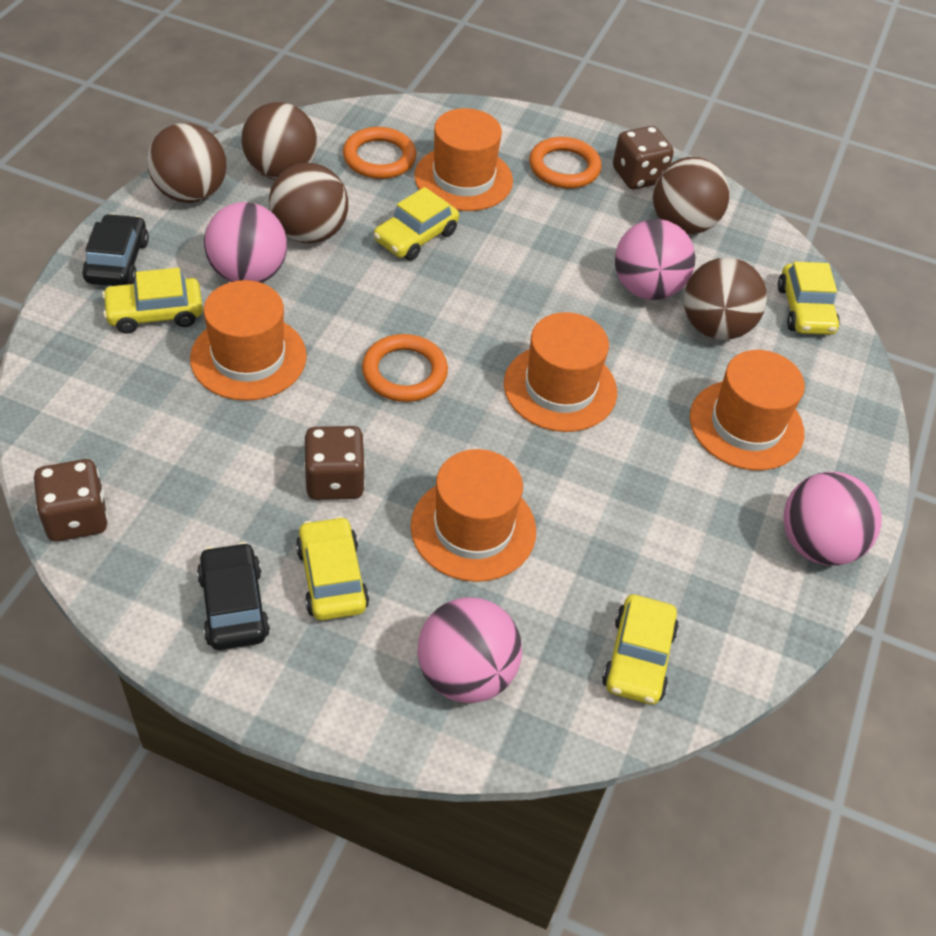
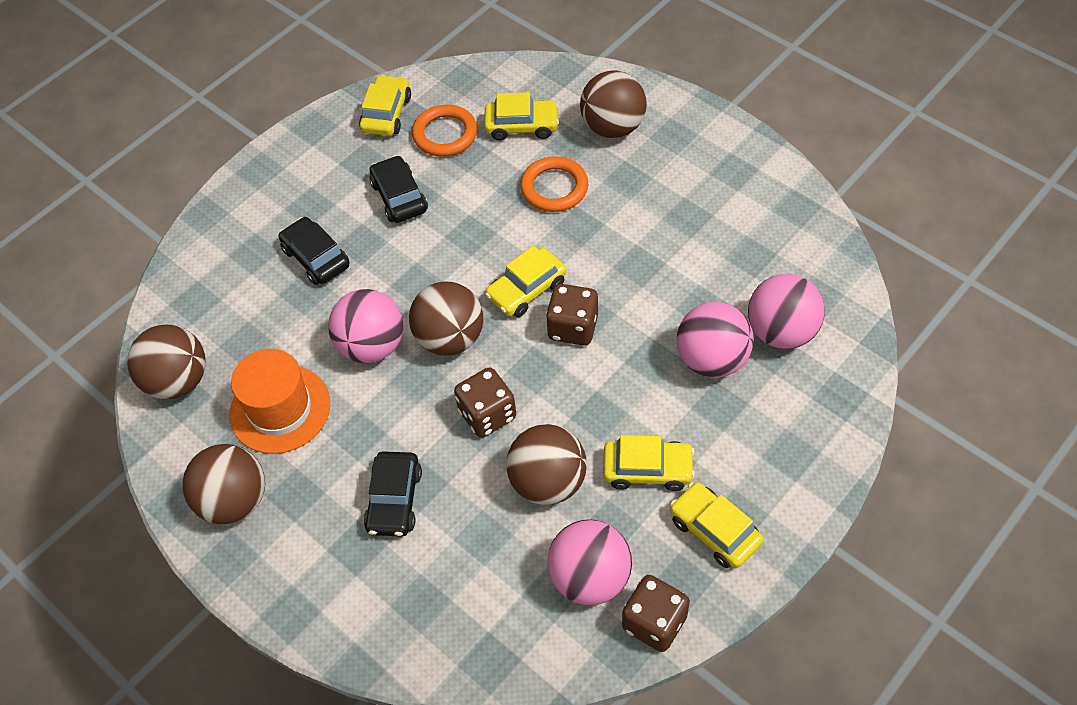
black car: 2 -> 3
orange hat: 5 -> 1
orange ring: 3 -> 2

